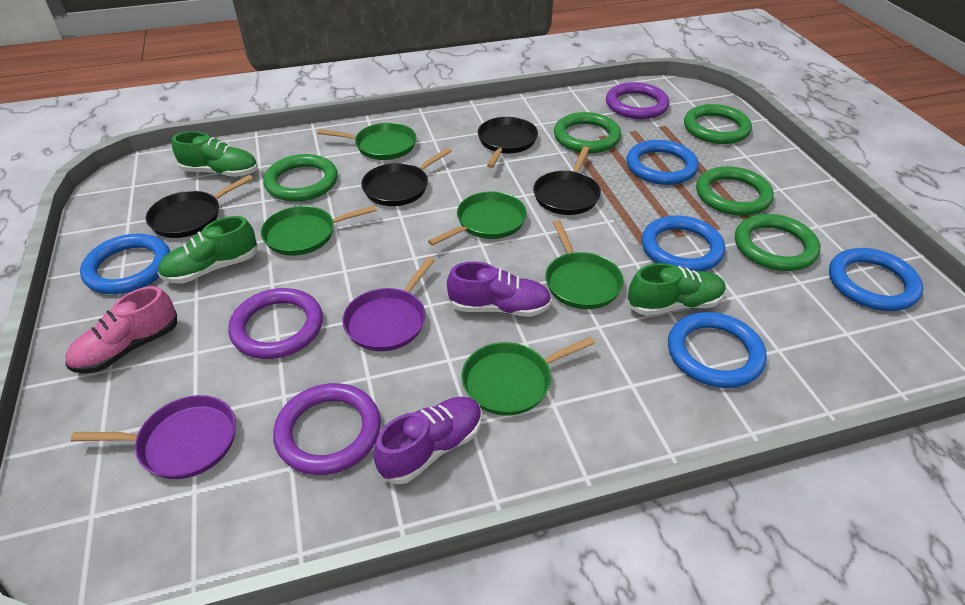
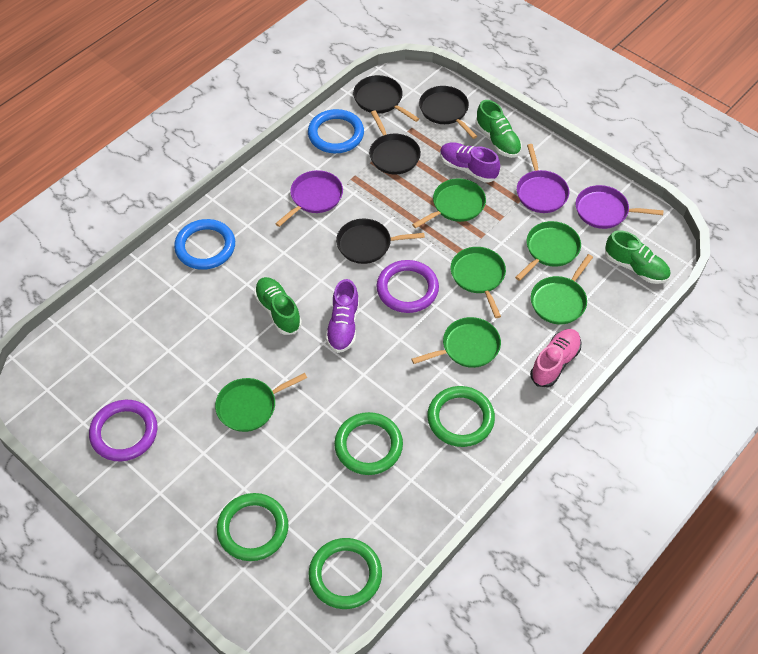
blue ring: 5 -> 2
green pan: 5 -> 6
green ring: 5 -> 4
purple pan: 2 -> 3
purple ring: 3 -> 2

